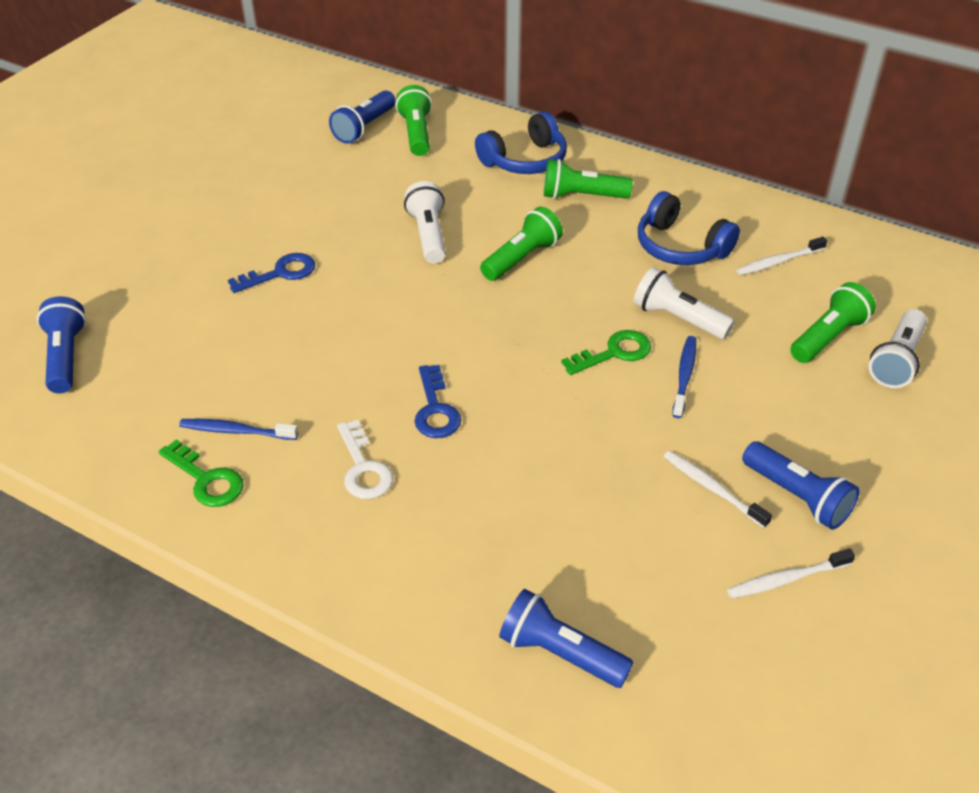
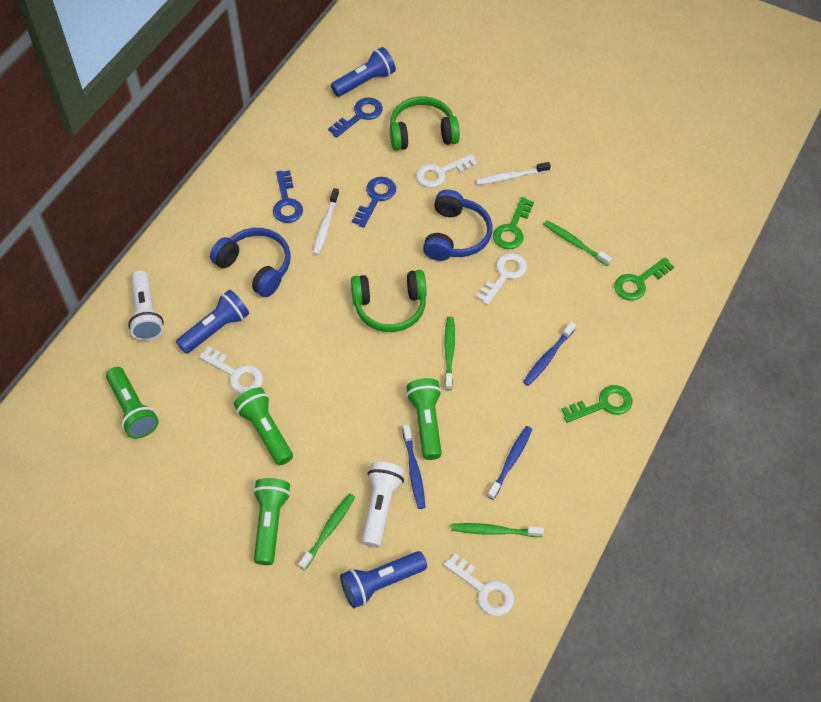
blue flashlight: 4 -> 3
blue key: 2 -> 3
blue toothbrush: 2 -> 3
green headphones: 0 -> 2
green key: 2 -> 3
green toothbrush: 0 -> 4
white flashlight: 3 -> 2
white key: 1 -> 4
white toothbrush: 3 -> 2

